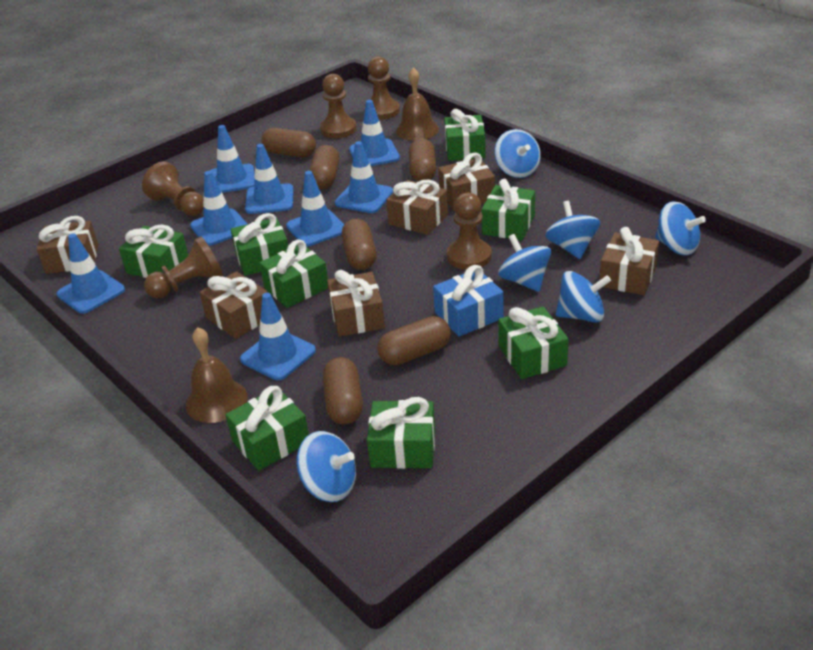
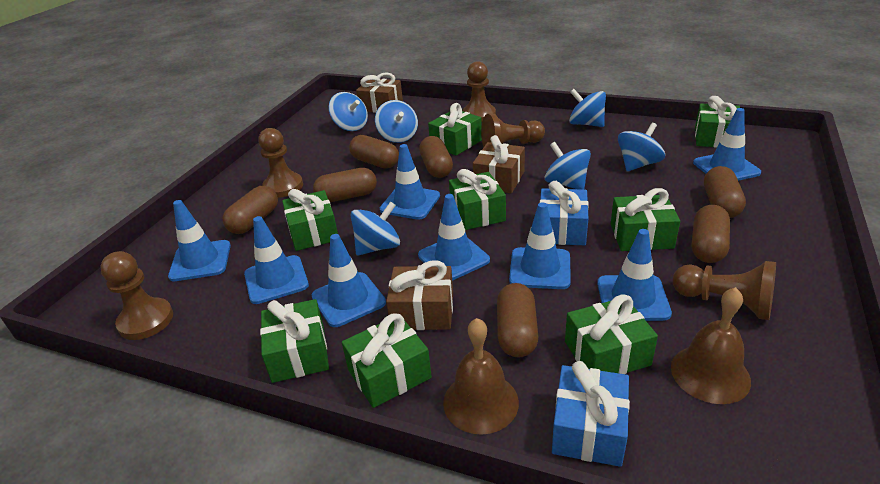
blue gift: 1 -> 2
brown capsule: 6 -> 7
brown gift: 6 -> 3

